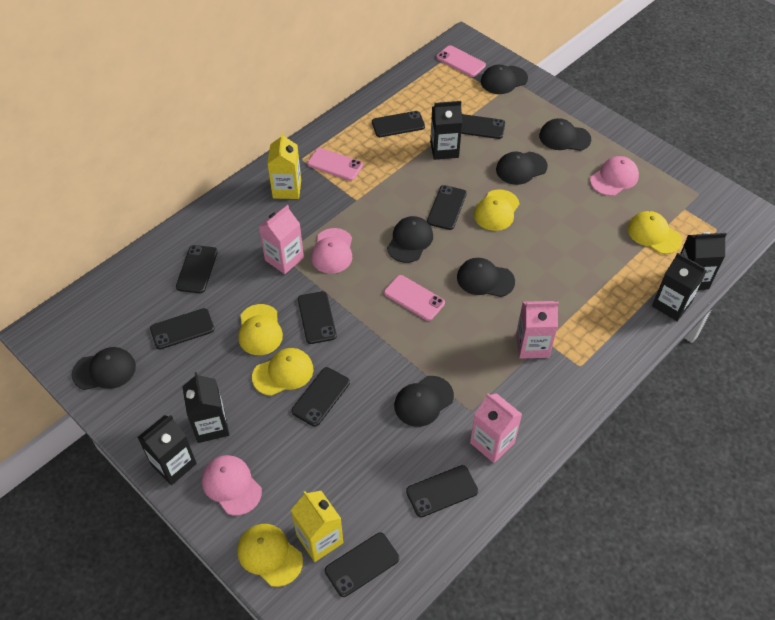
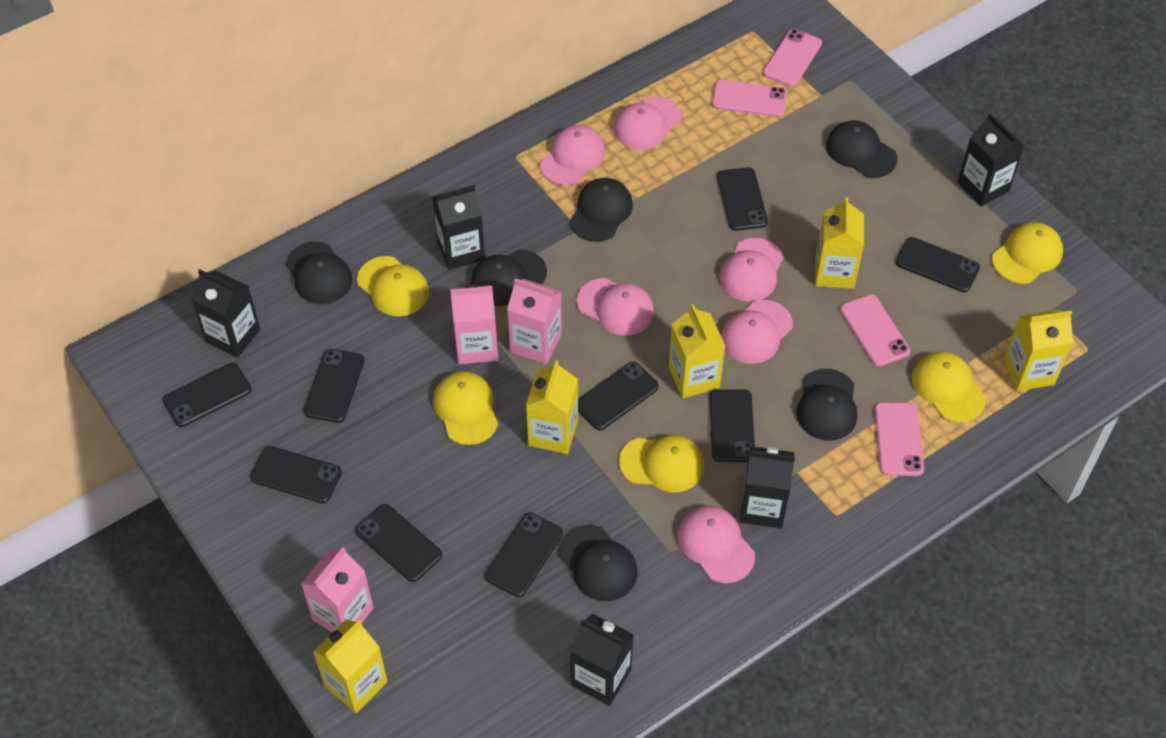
black cap: 7 -> 6
pink cap: 3 -> 6
pink phone: 3 -> 4
yellow carton: 2 -> 5

